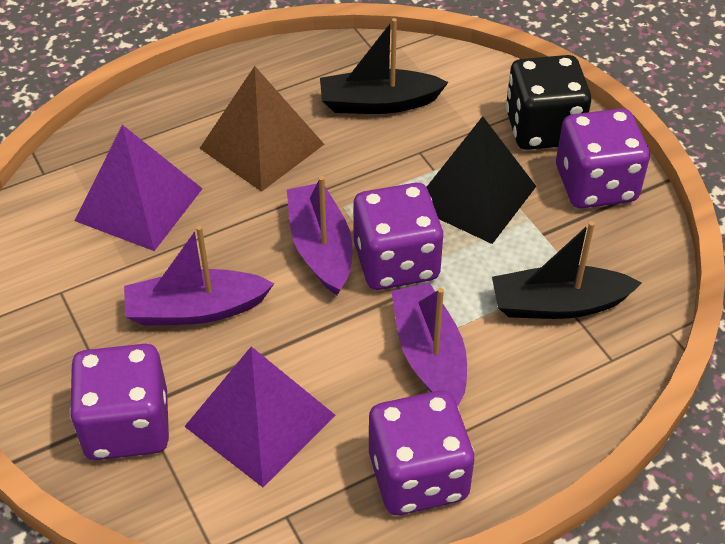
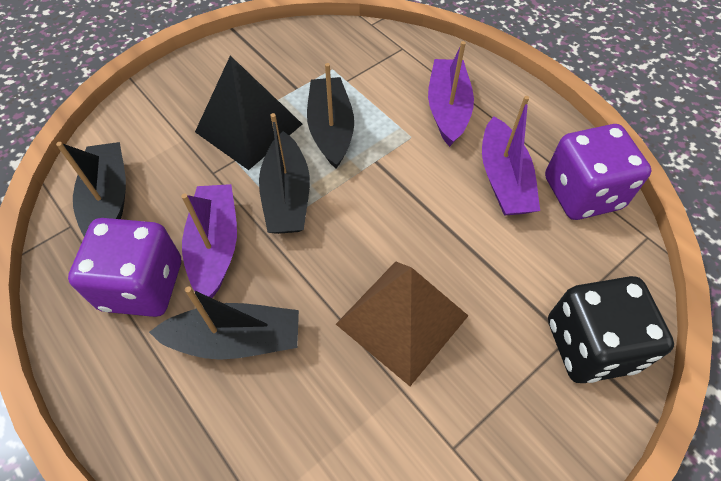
black boat: 2 -> 4
purple dice: 4 -> 2
purple pyramid: 2 -> 0

